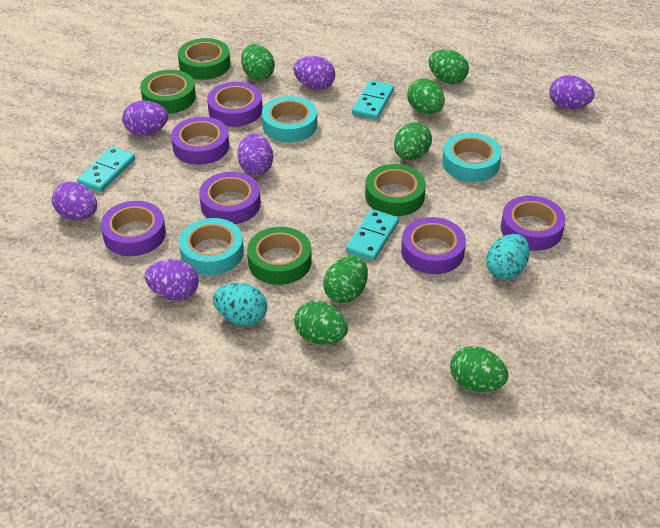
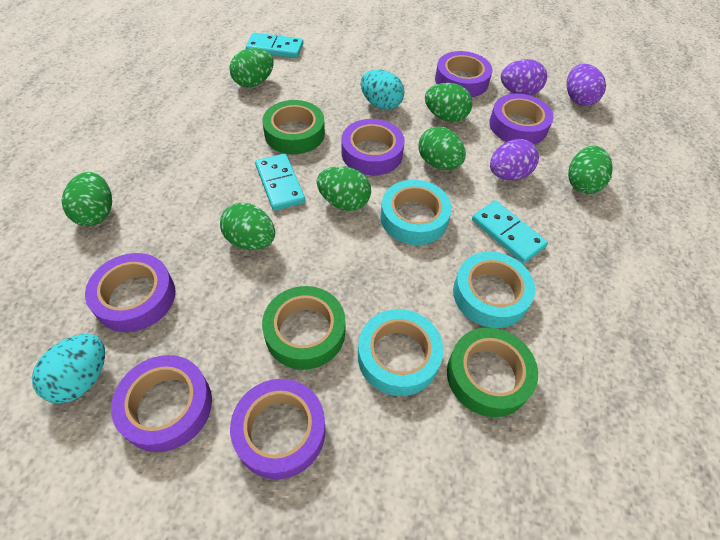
green tape: 4 -> 3
purple egg: 6 -> 3

